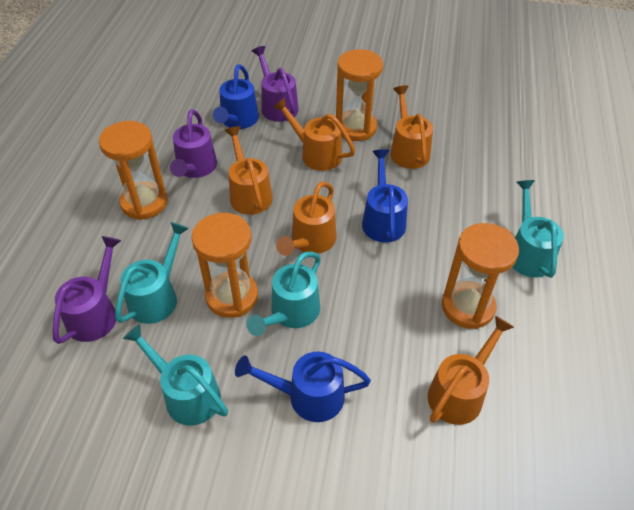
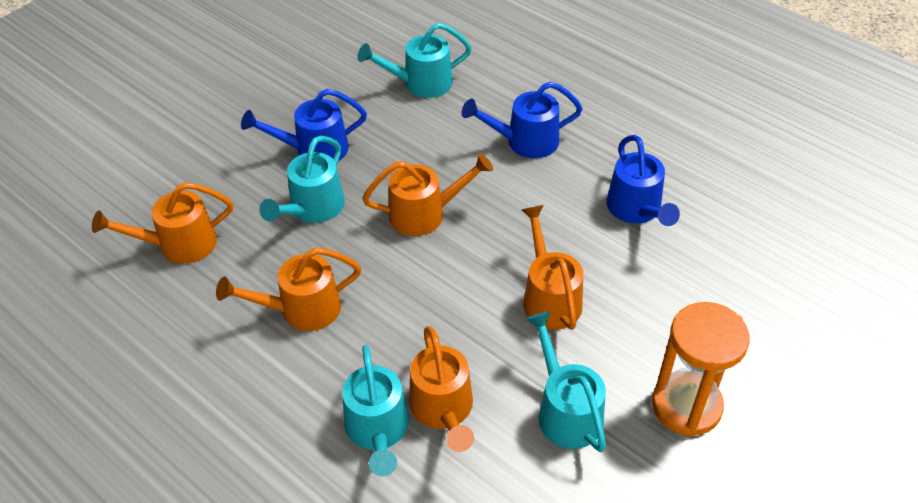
orange hourglass: 4 -> 1
purple watering can: 3 -> 0

